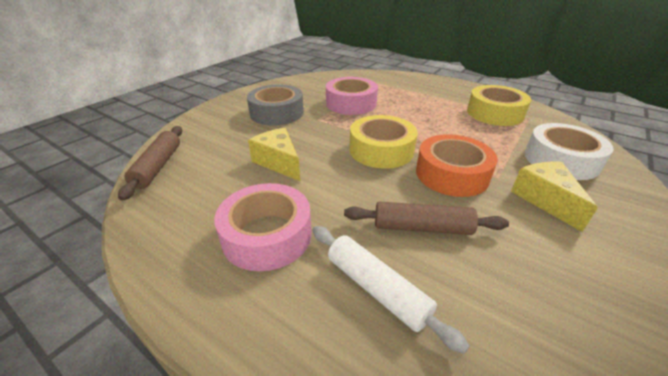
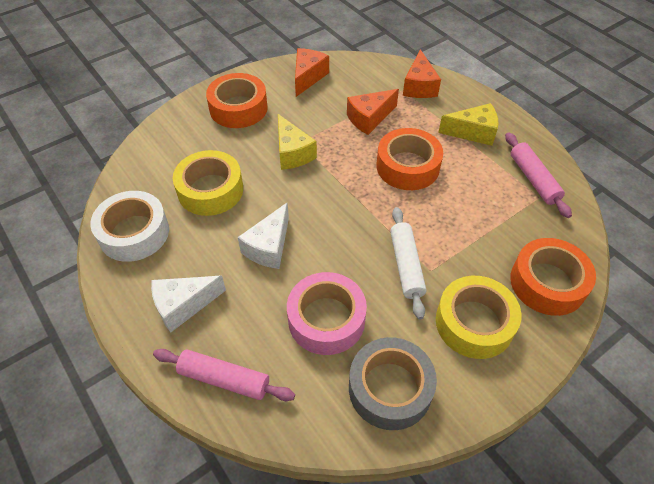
brown rolling pin: 2 -> 0
orange cheese: 0 -> 3
orange tape: 1 -> 3
pink rolling pin: 0 -> 2
pink tape: 2 -> 1
white cheese: 0 -> 2

